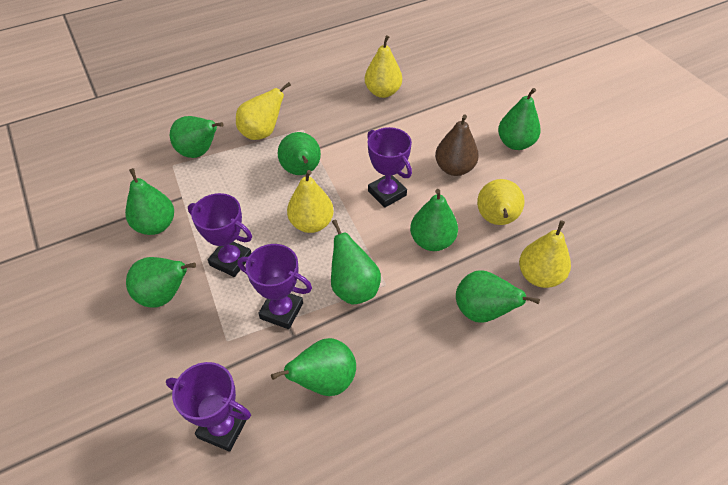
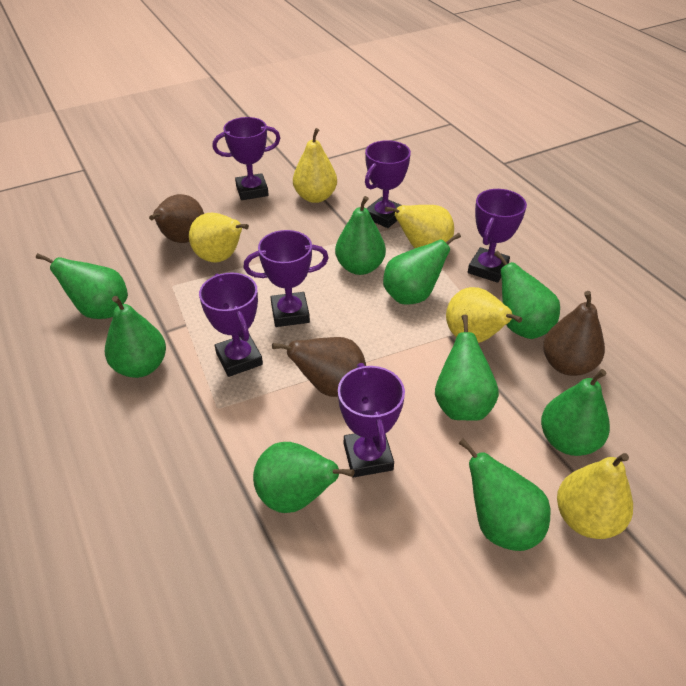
brown pear: 1 -> 3
purple trophy: 4 -> 6

